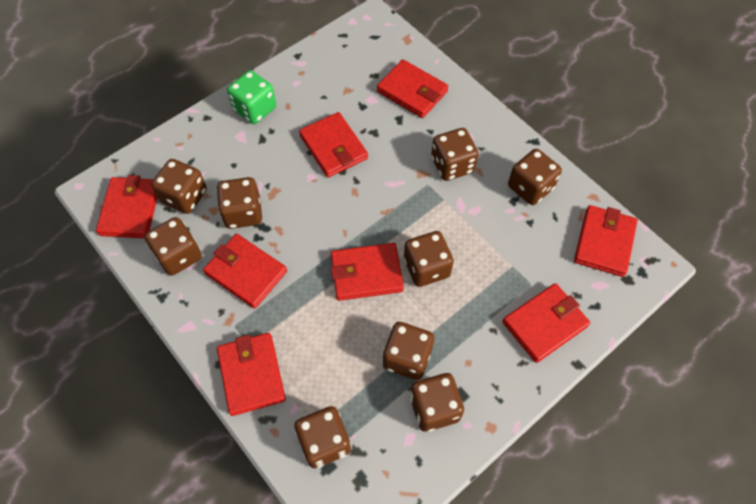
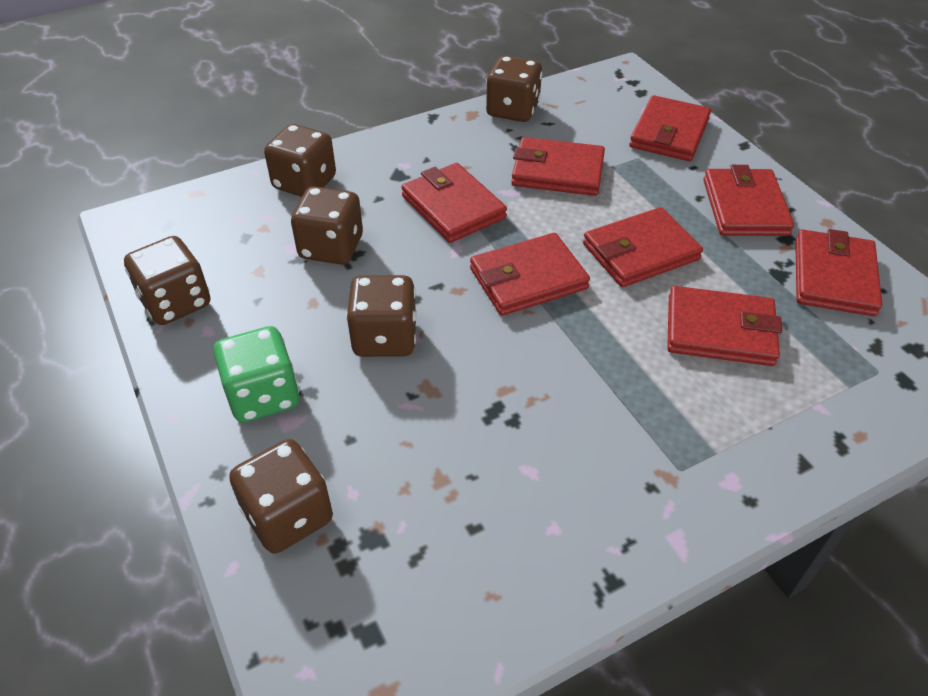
brown dice: 9 -> 6

